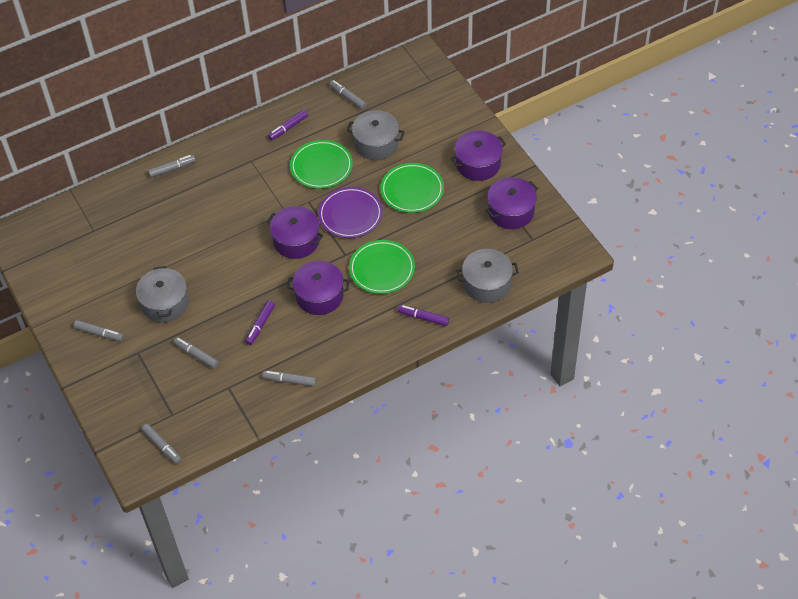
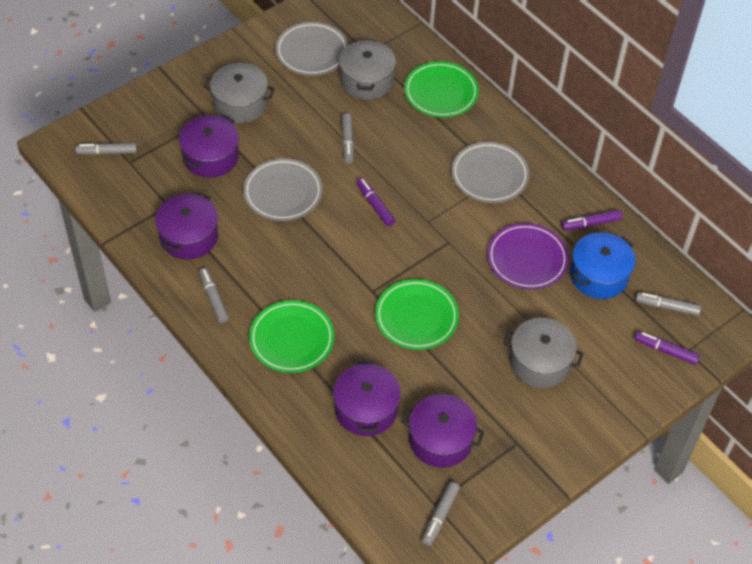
blue pot: 0 -> 1
grey marker: 6 -> 5
grey plate: 0 -> 3

